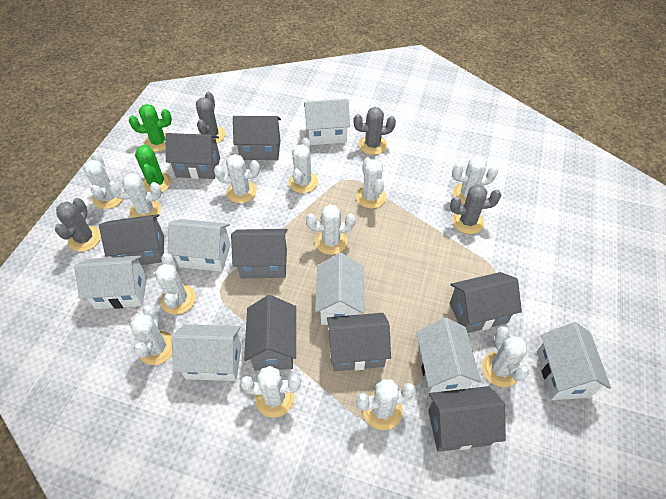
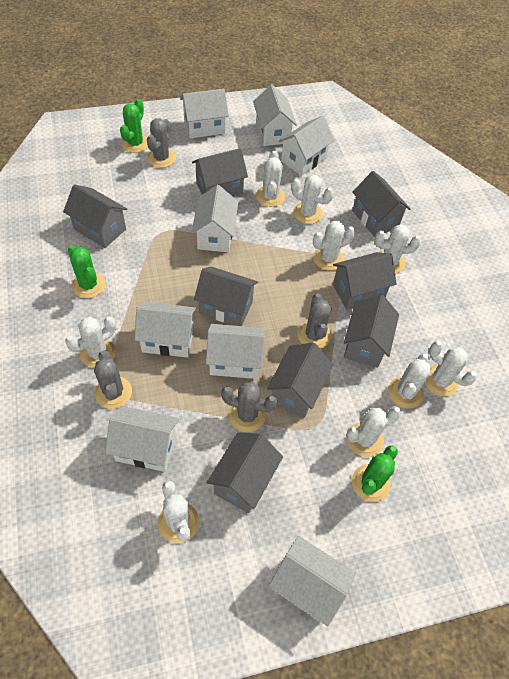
green cactus: 2 -> 3
white cactus: 12 -> 9
white house: 7 -> 8

